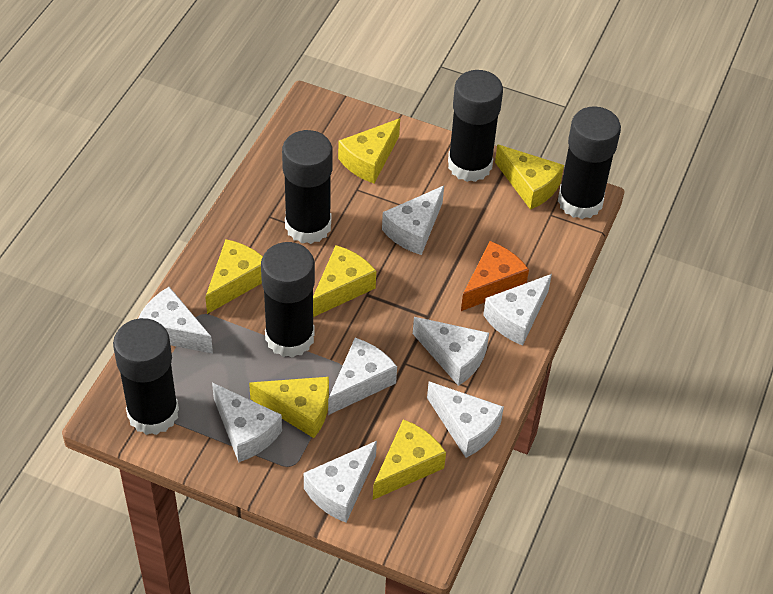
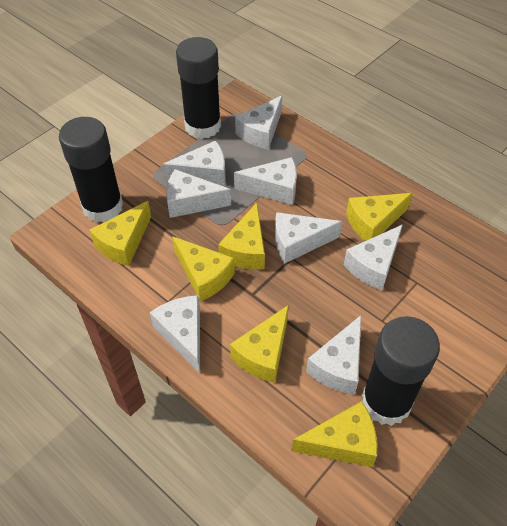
black glue stick: 5 -> 3
orange cheese: 1 -> 0

